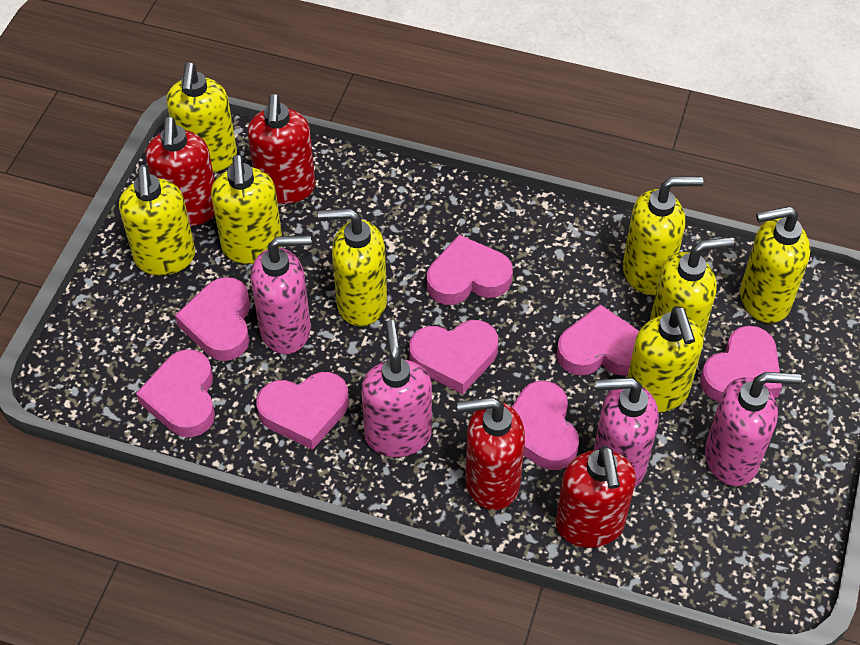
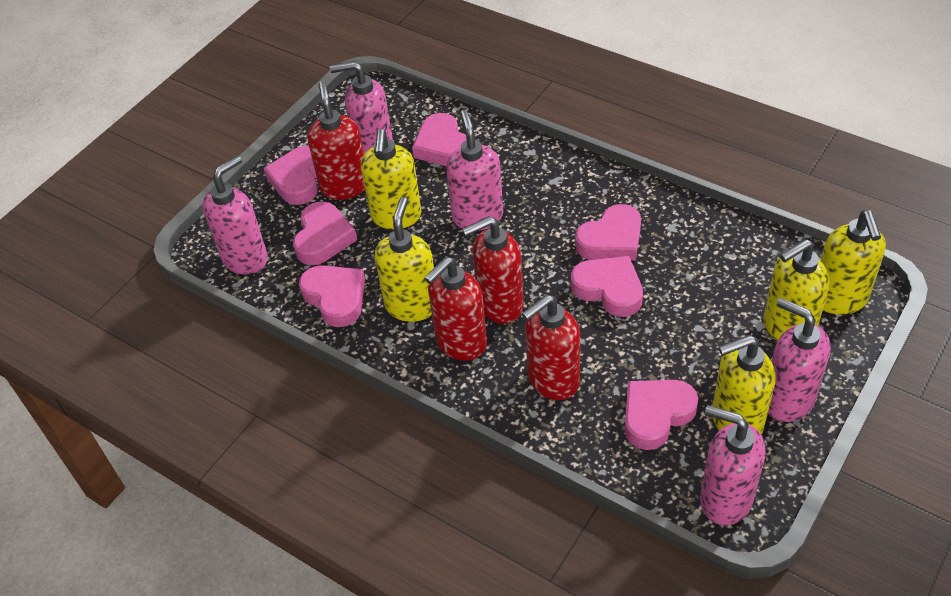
pink heart: 8 -> 7
pink soap dispenser: 4 -> 5
yellow soap dispenser: 8 -> 5

